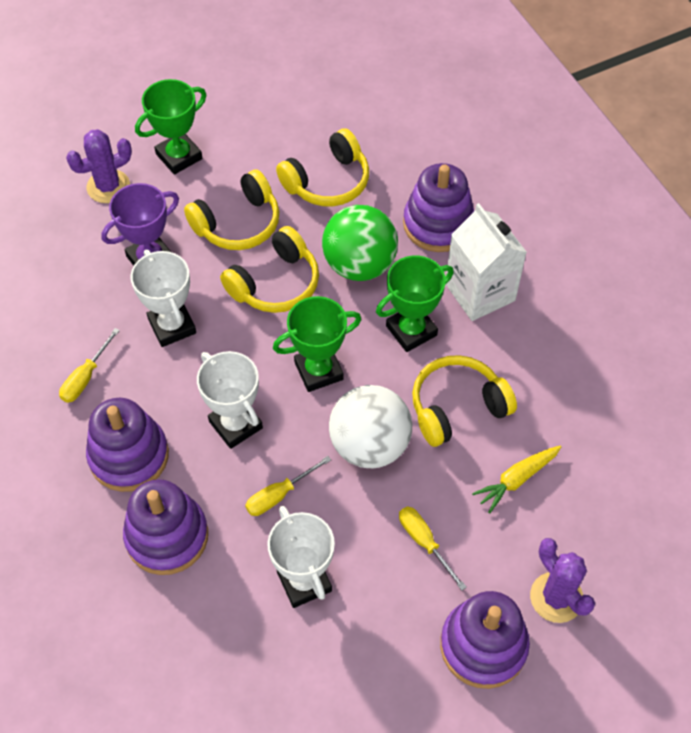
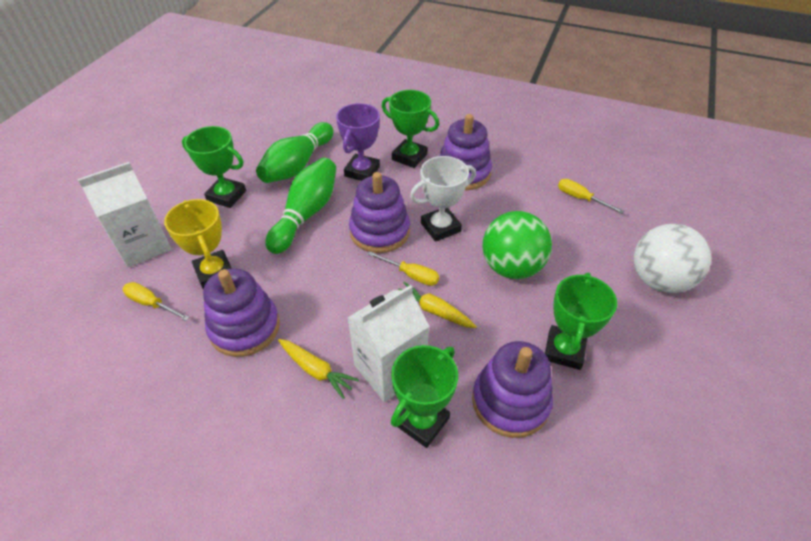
green bowling pin: 0 -> 2
green trophy: 3 -> 4
purple cactus: 2 -> 0
white carton: 1 -> 2
white trophy: 3 -> 1
yellow carrot: 1 -> 2
yellow headphones: 4 -> 0
yellow trophy: 0 -> 1

